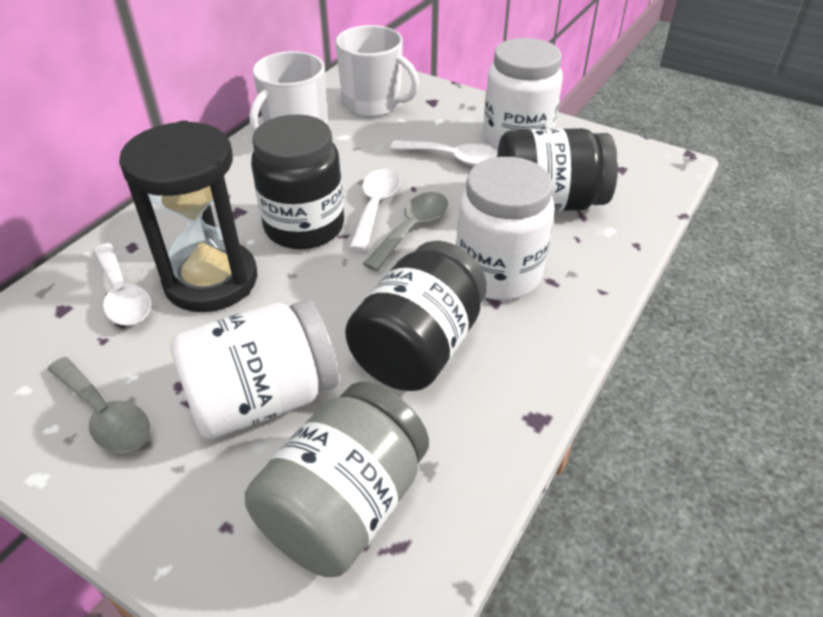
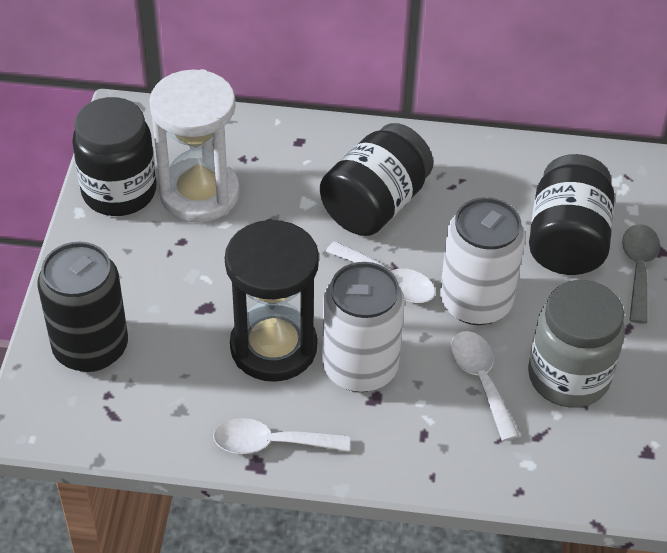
black can: 0 -> 1
grey spoon: 2 -> 1
white can: 0 -> 2
white hourglass: 0 -> 1
white jar: 3 -> 0
white mug: 2 -> 0

